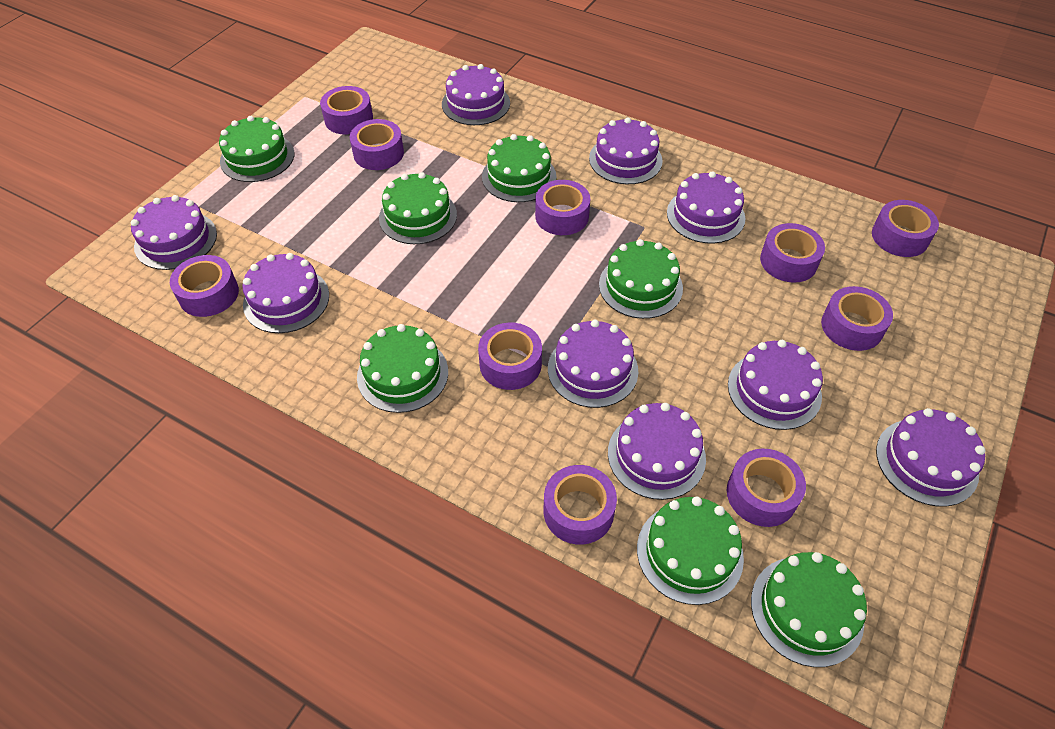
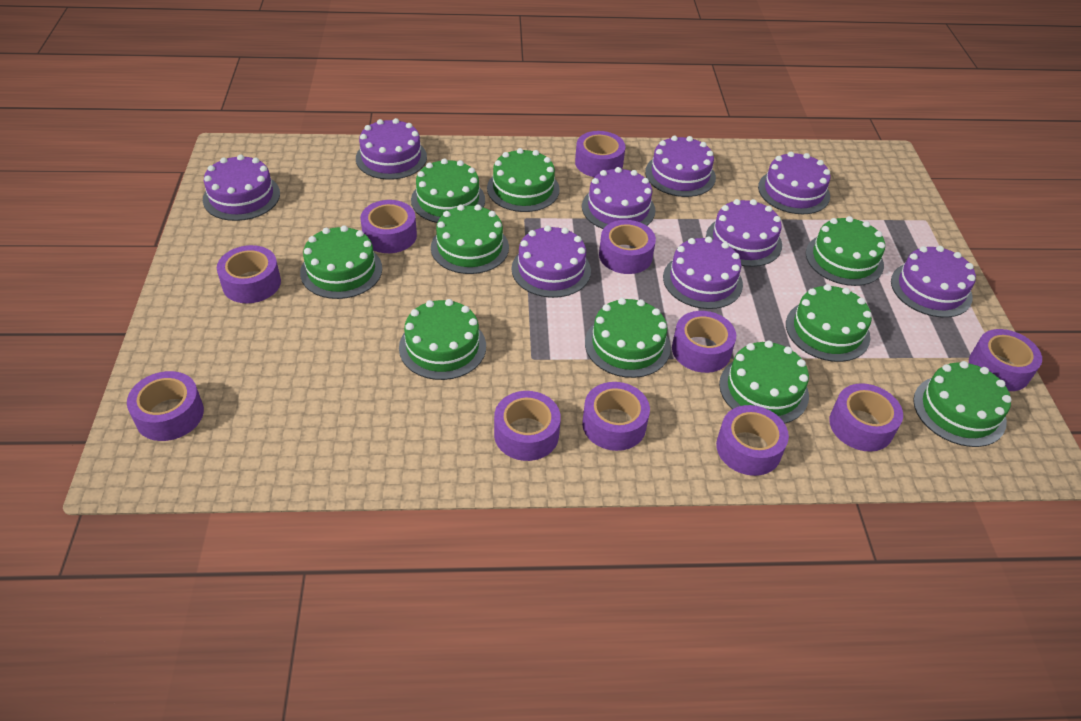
green cake: 7 -> 10
purple tape: 10 -> 11

